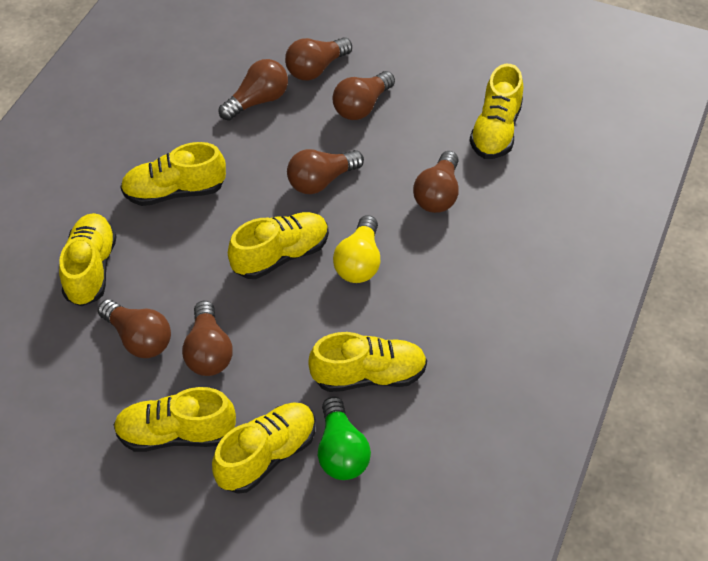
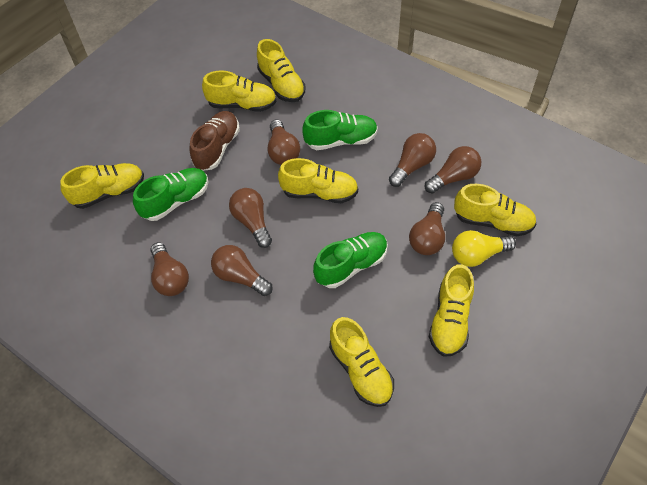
brown shoe: 0 -> 1
green light bulb: 1 -> 0
green shoe: 0 -> 3

